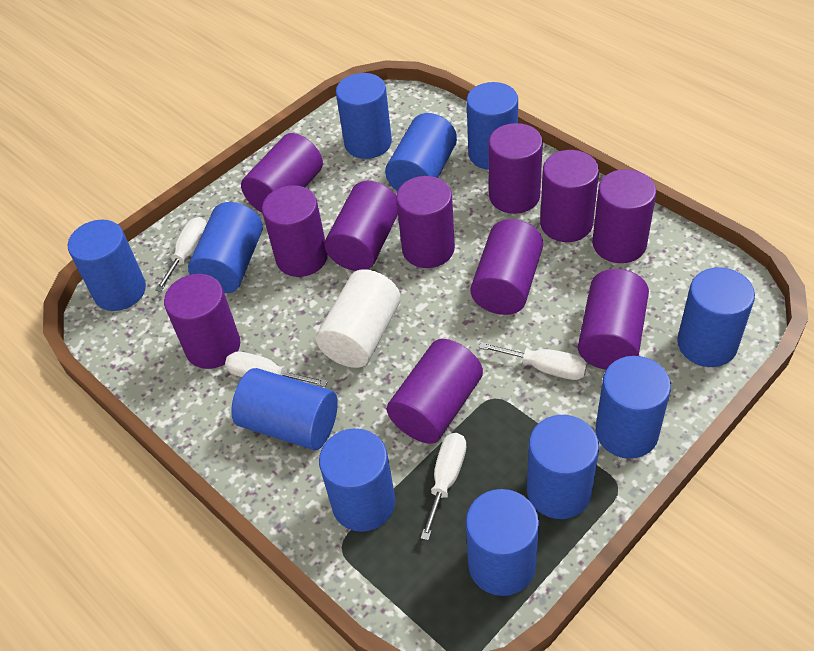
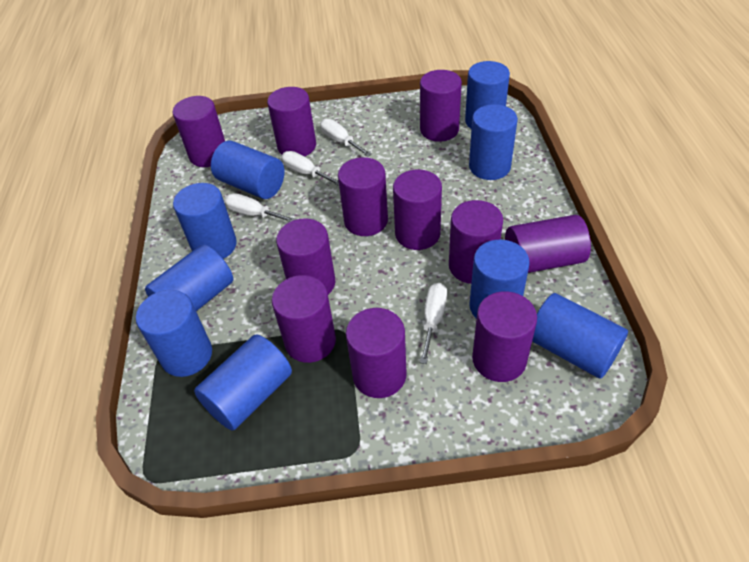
blue cylinder: 11 -> 9
white cylinder: 1 -> 0

